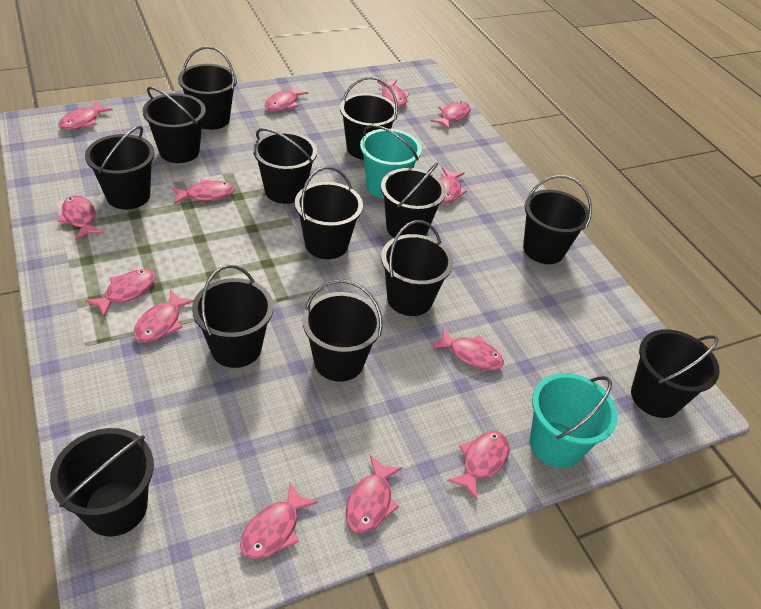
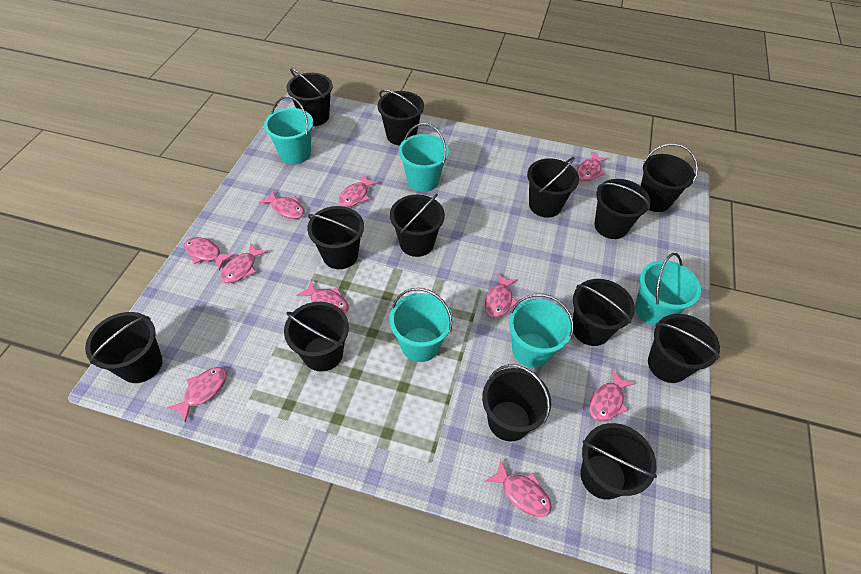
pink fish: 13 -> 10
turquoise bucket: 2 -> 5

